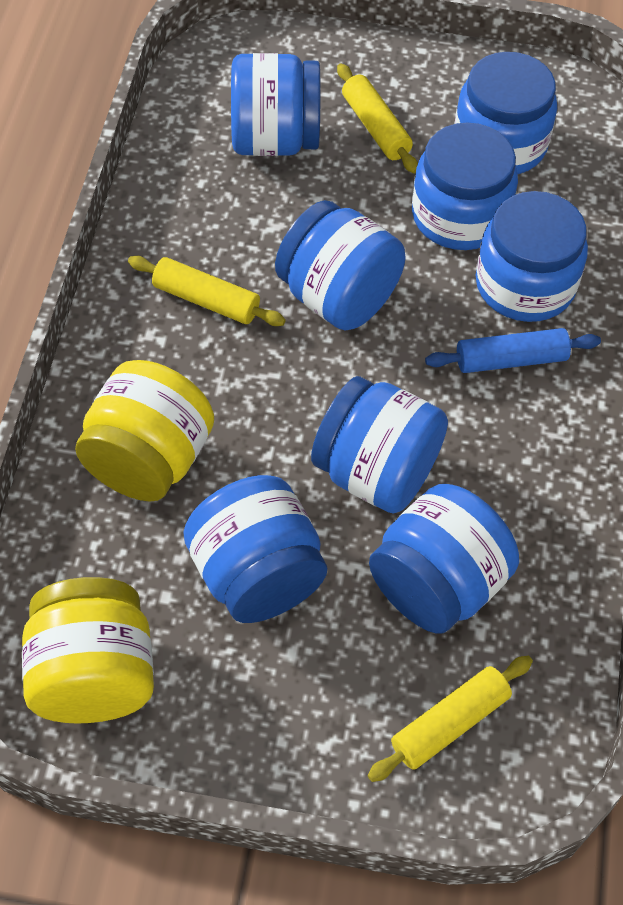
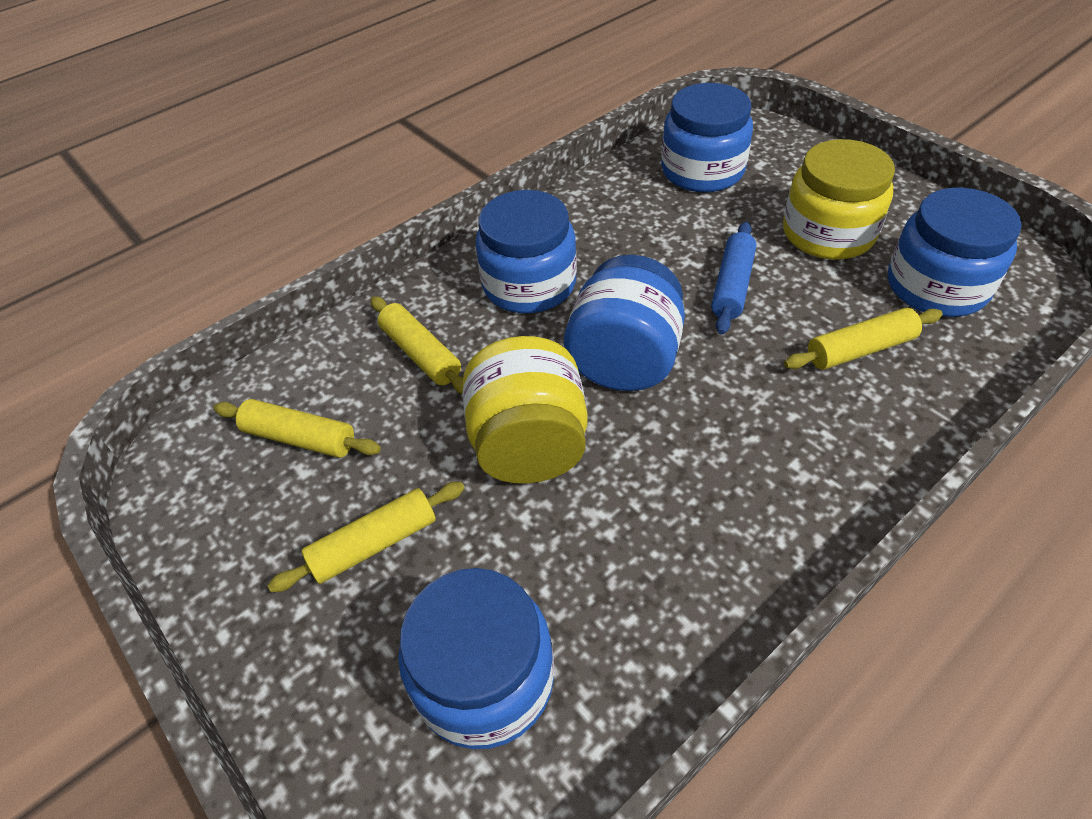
blue jar: 8 -> 5
yellow rolling pin: 3 -> 4

